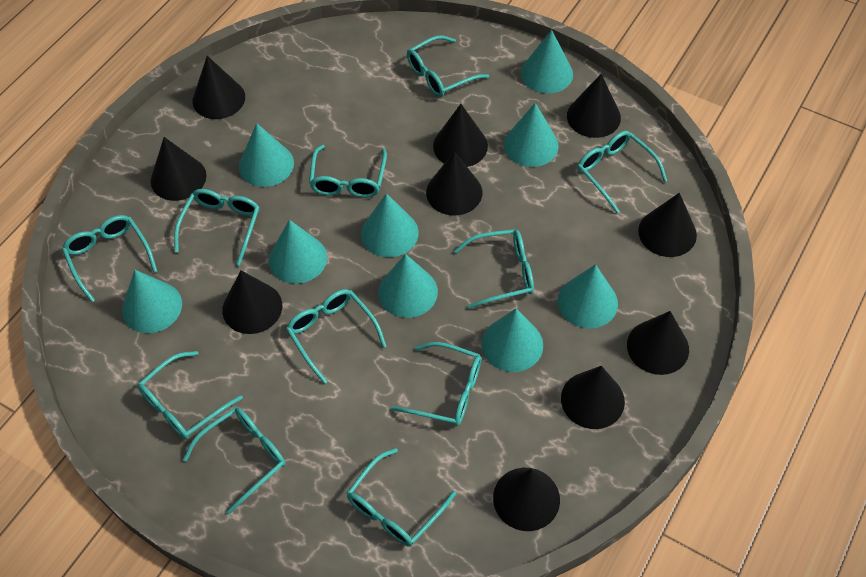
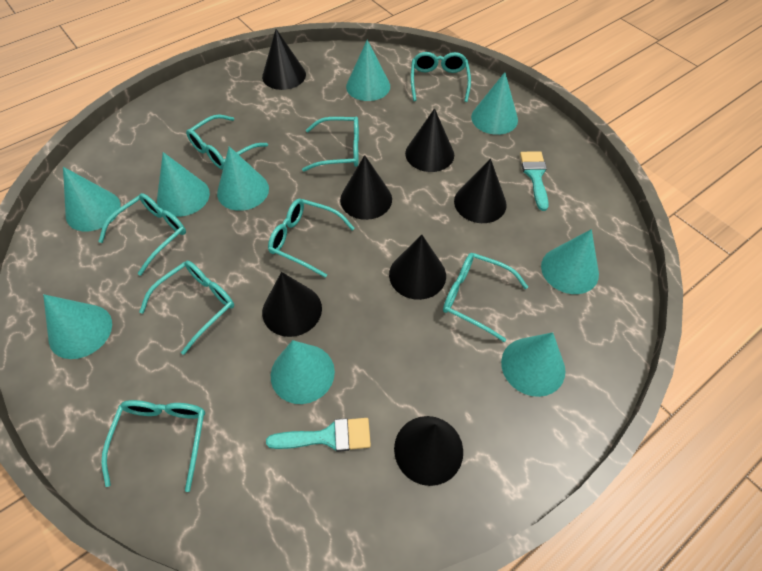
black cone: 10 -> 7
turquoise brush: 0 -> 2
turquoise glasses: 11 -> 8

